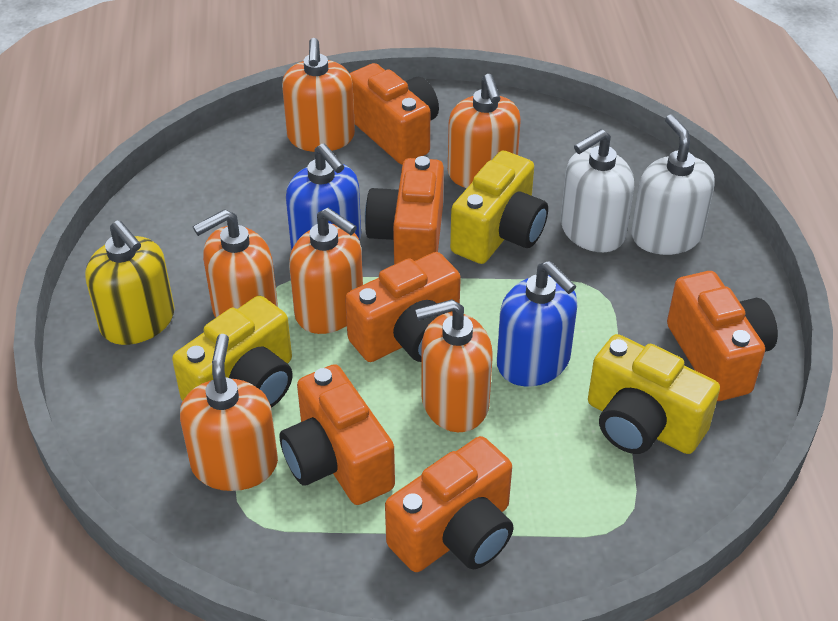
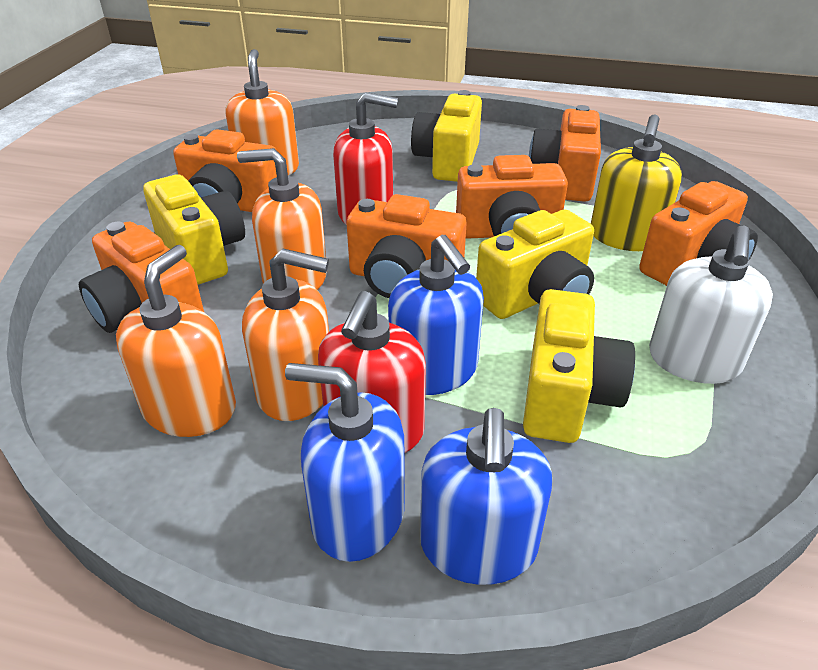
blue soap dispenser: 2 -> 3
orange soap dispenser: 6 -> 4
red soap dispenser: 0 -> 2
white soap dispenser: 2 -> 1
yellow camera: 3 -> 4

